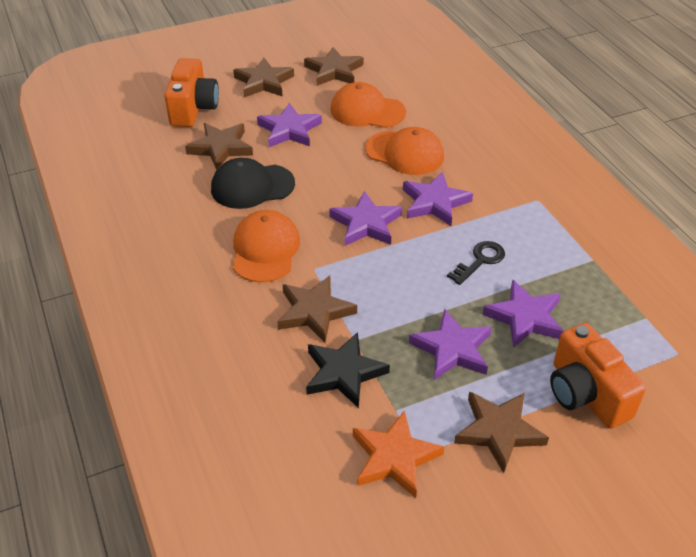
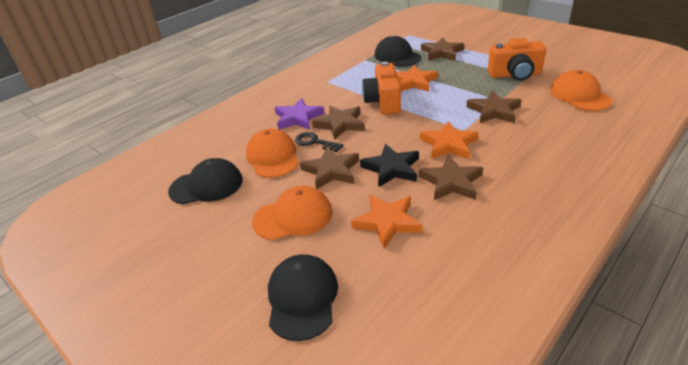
black cap: 1 -> 3
orange star: 1 -> 3
purple star: 5 -> 1

